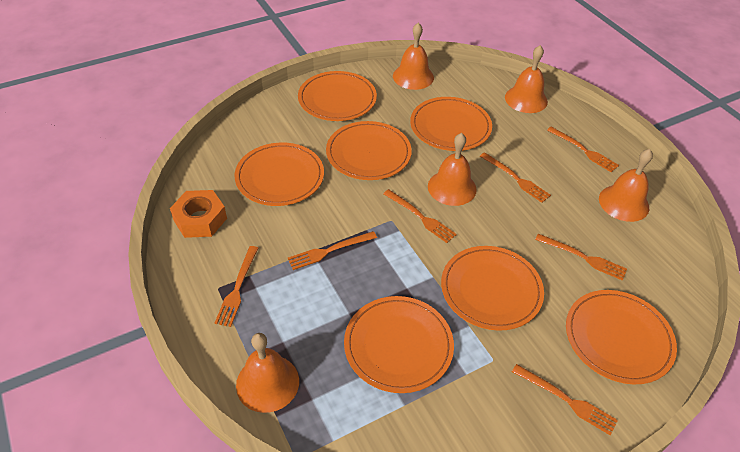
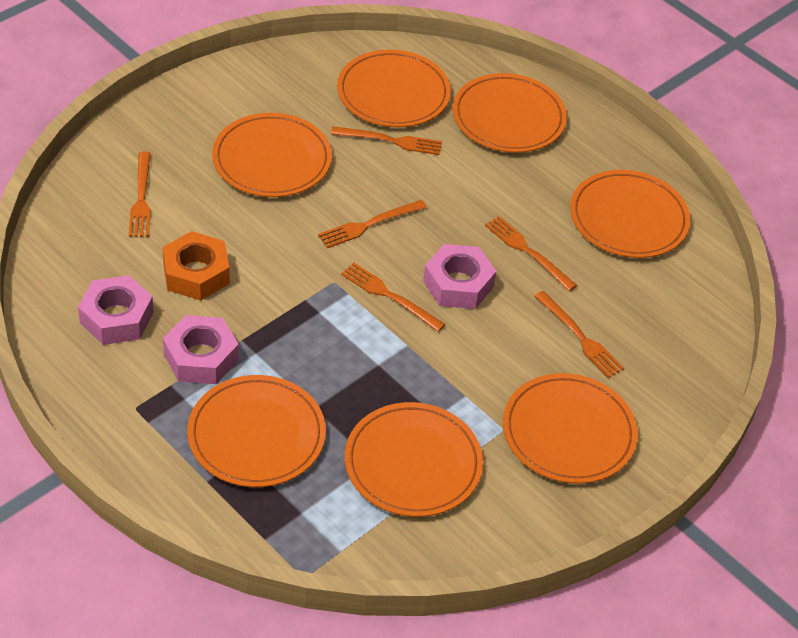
orange bell: 5 -> 0
orange fork: 7 -> 6
pink nut: 0 -> 3

